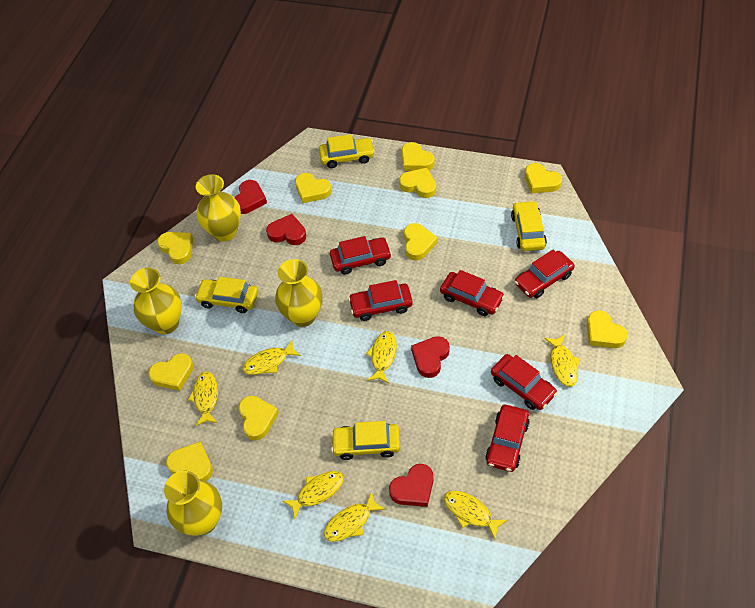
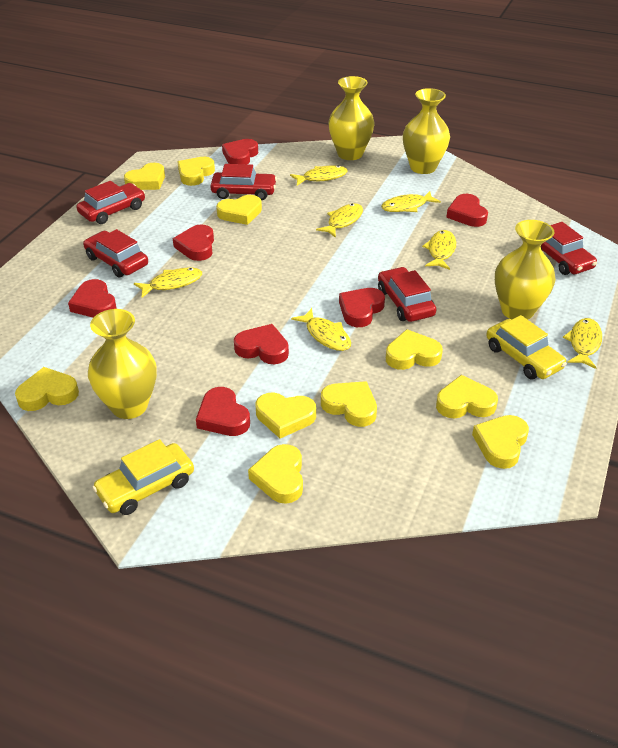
red car: 6 -> 5
red heart: 4 -> 7
yellow car: 4 -> 2

